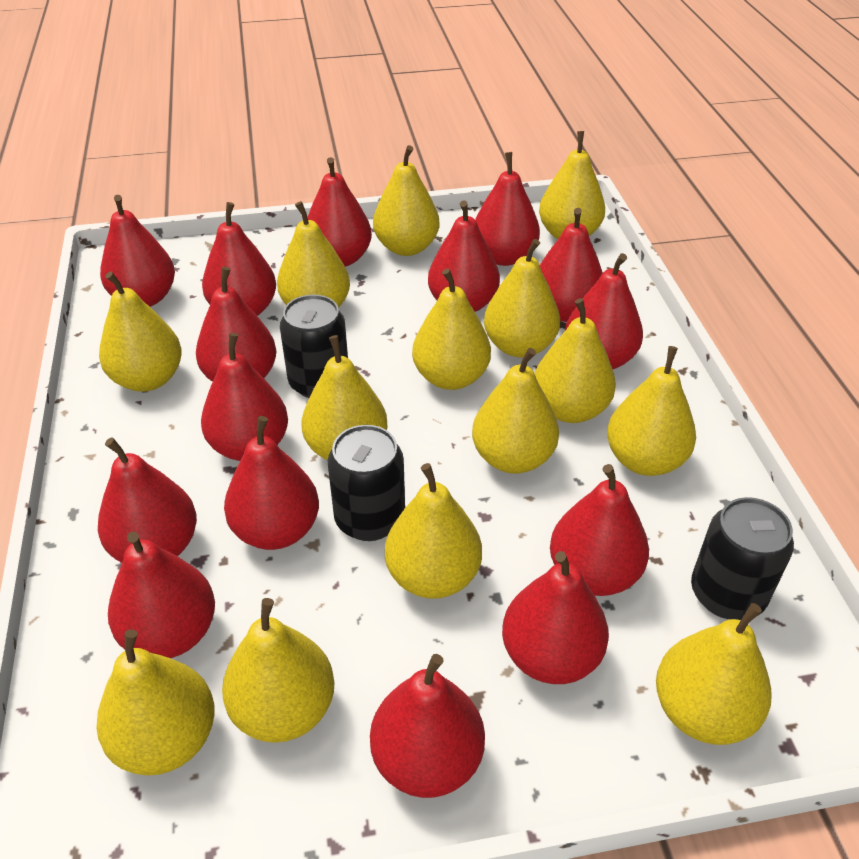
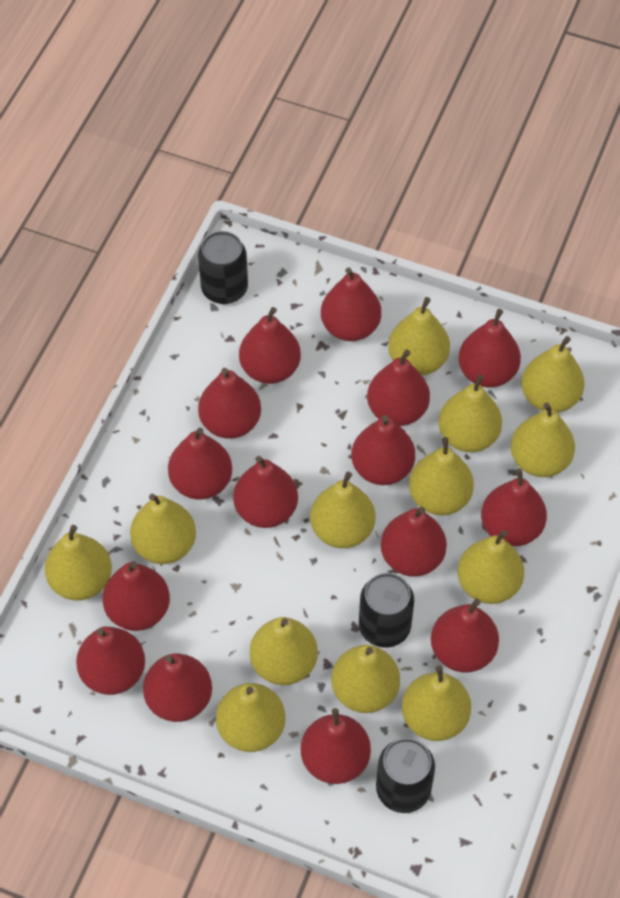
yellow pear: 14 -> 13

